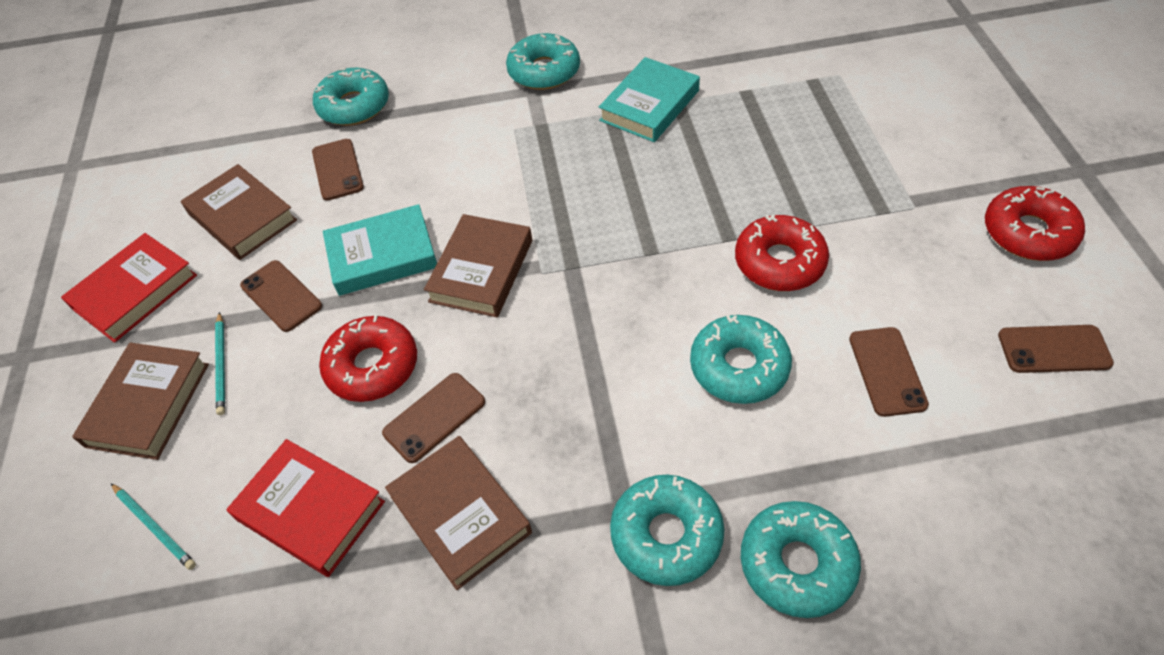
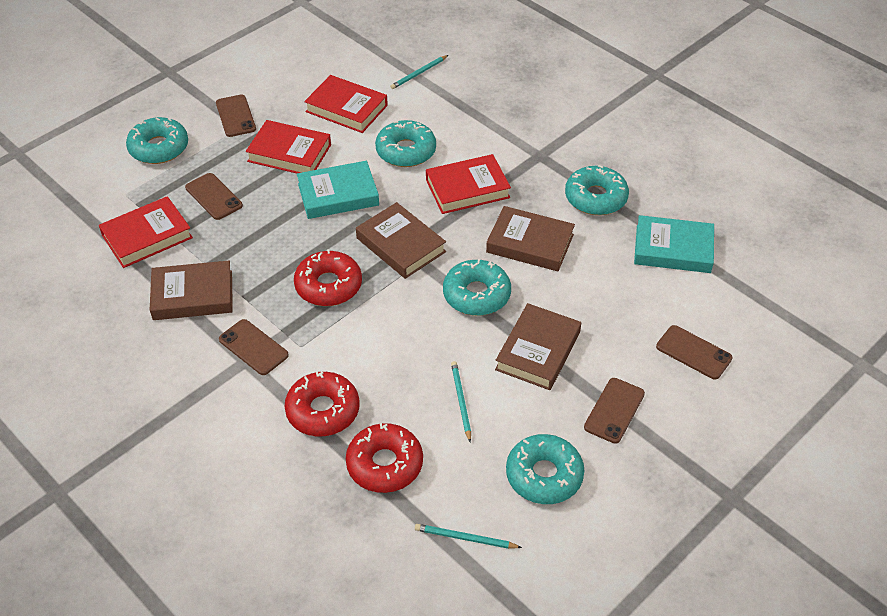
red book: 2 -> 4
turquoise pencil: 2 -> 3

